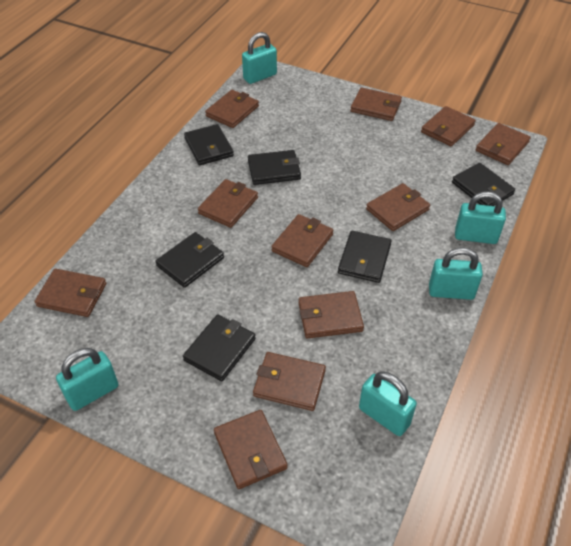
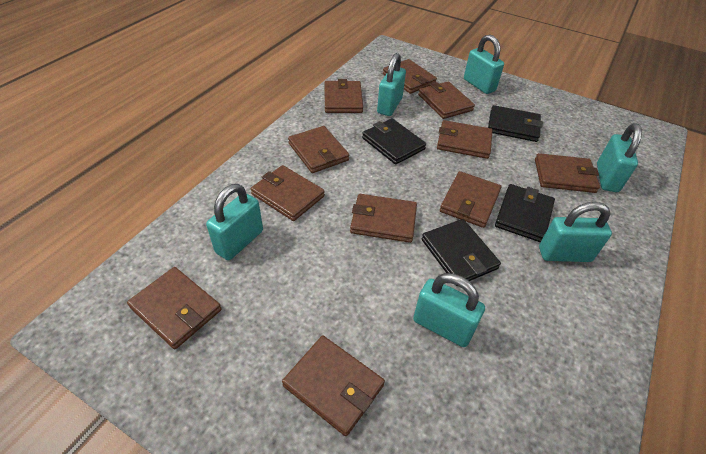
black wallet: 6 -> 4
turquoise padlock: 5 -> 6

